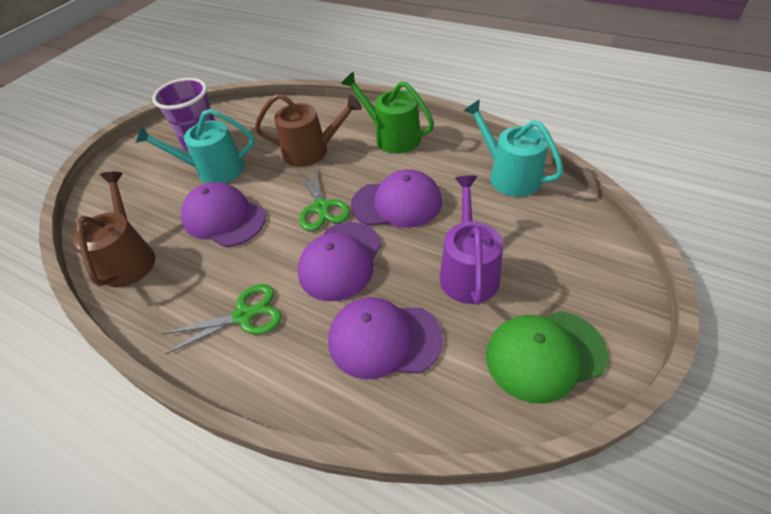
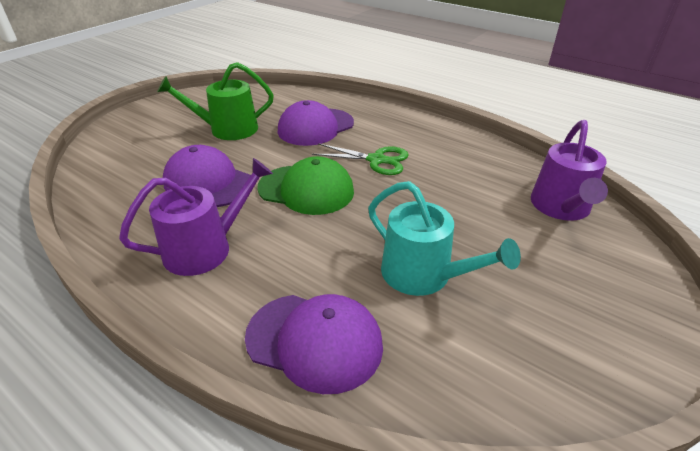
brown watering can: 2 -> 0
green scissors: 2 -> 1
purple cap: 4 -> 3
purple cup: 1 -> 0
purple watering can: 1 -> 2
turquoise watering can: 2 -> 1

